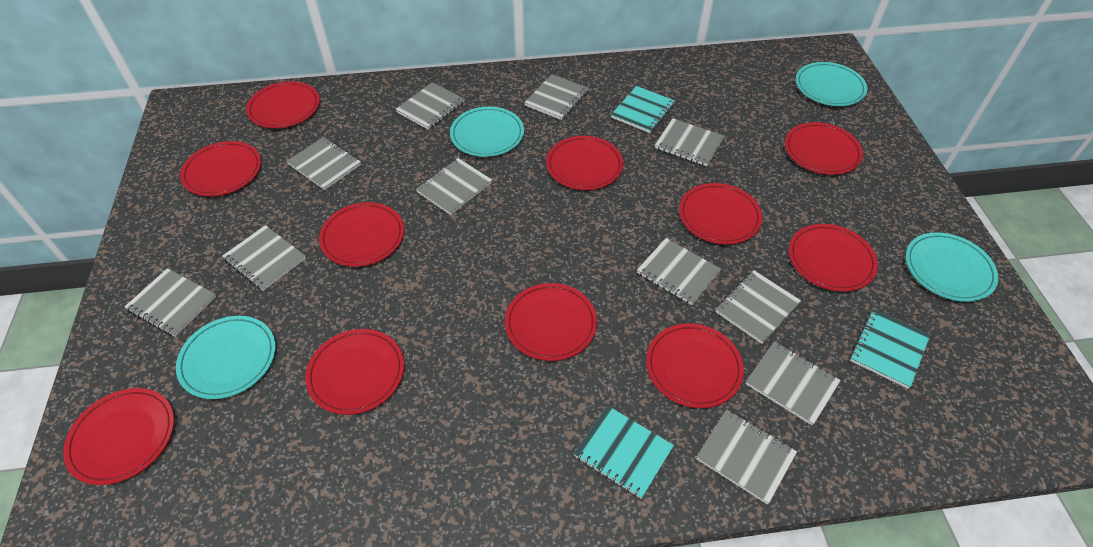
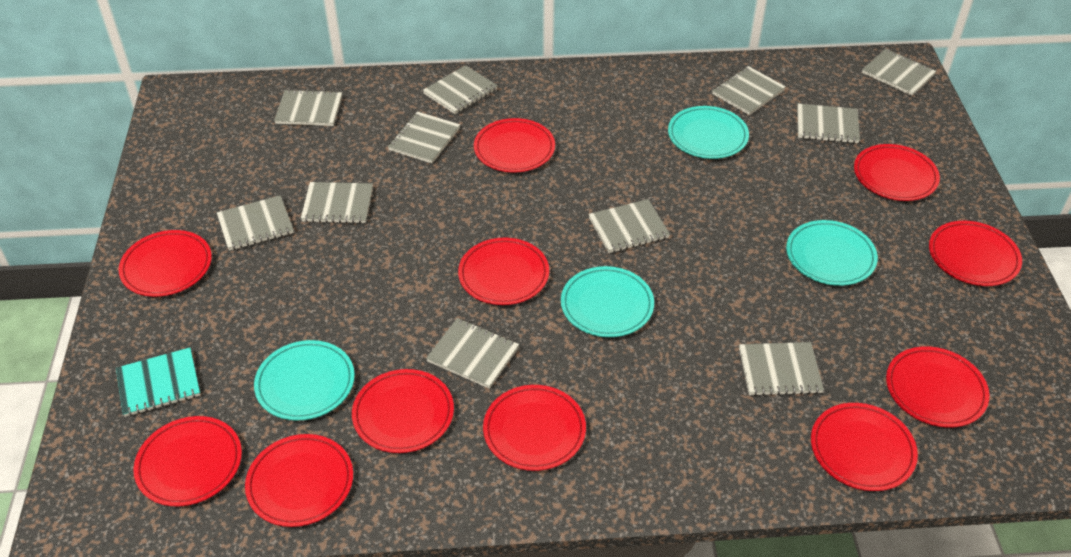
turquoise notebook: 3 -> 1

